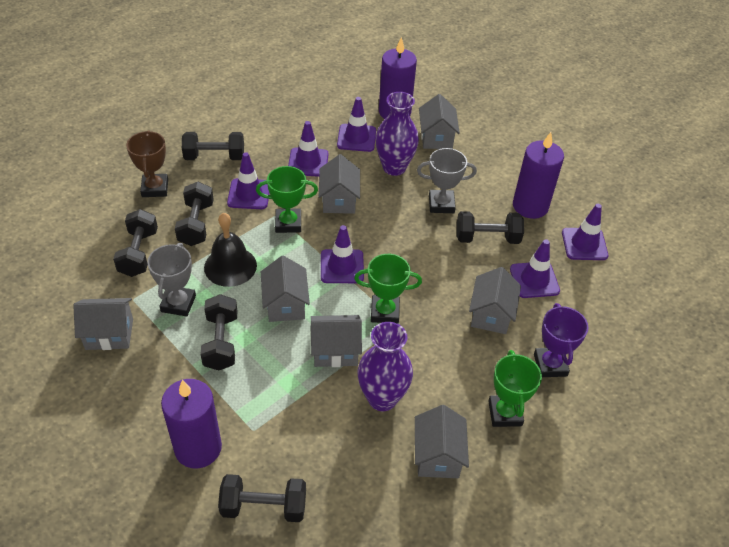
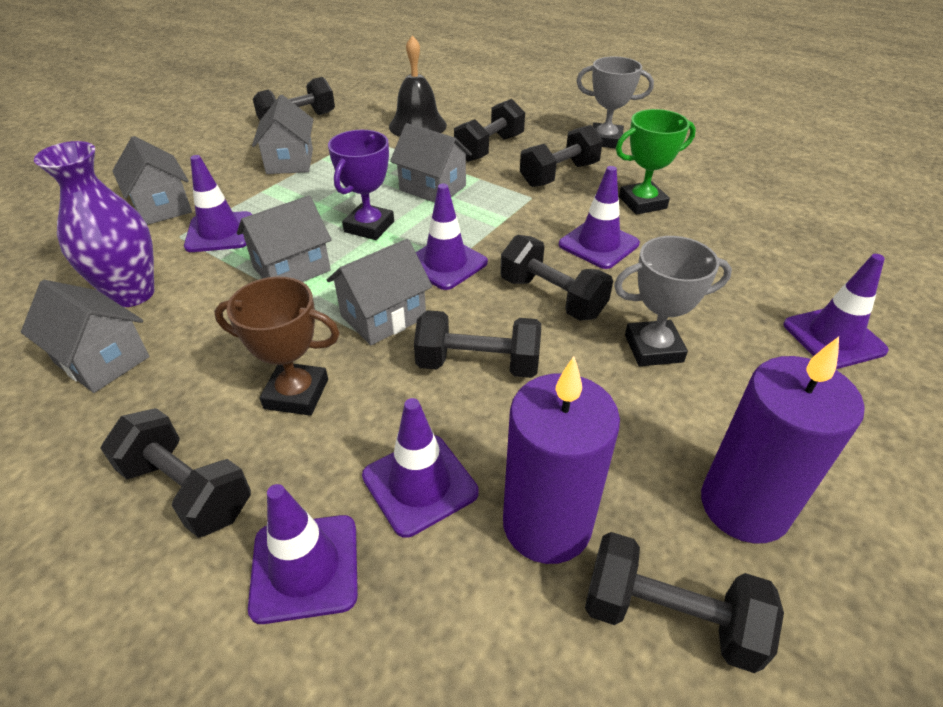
black dumbbell: 6 -> 7
green trophy: 3 -> 1
grey house: 7 -> 6
purple candle: 3 -> 2
purple vase: 2 -> 1

